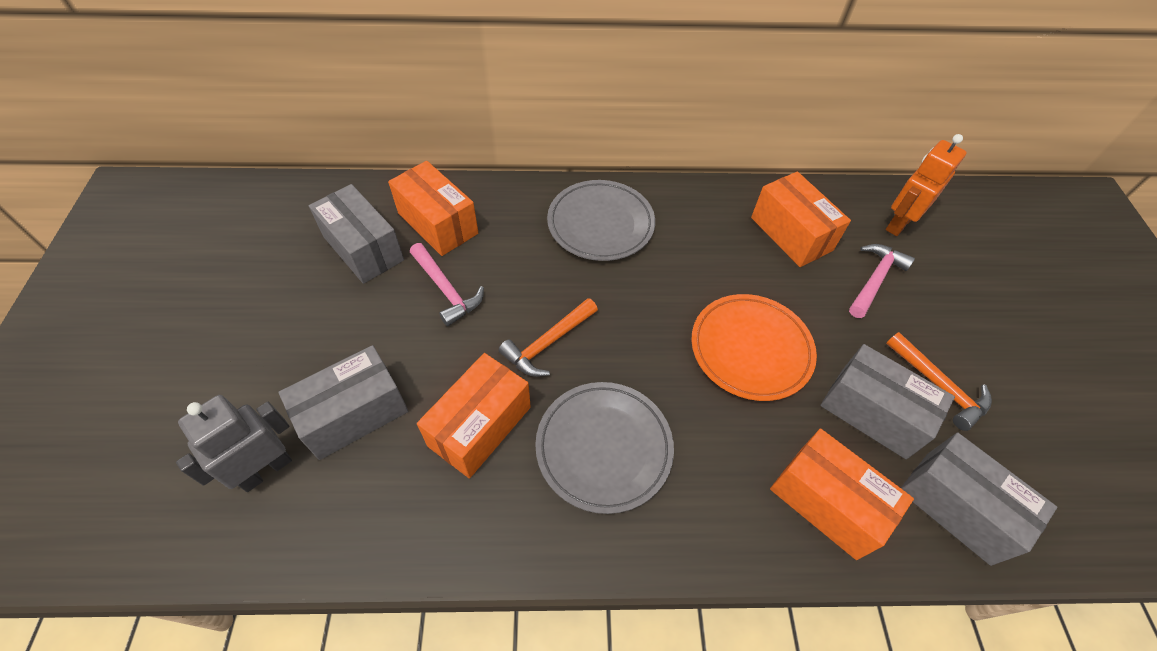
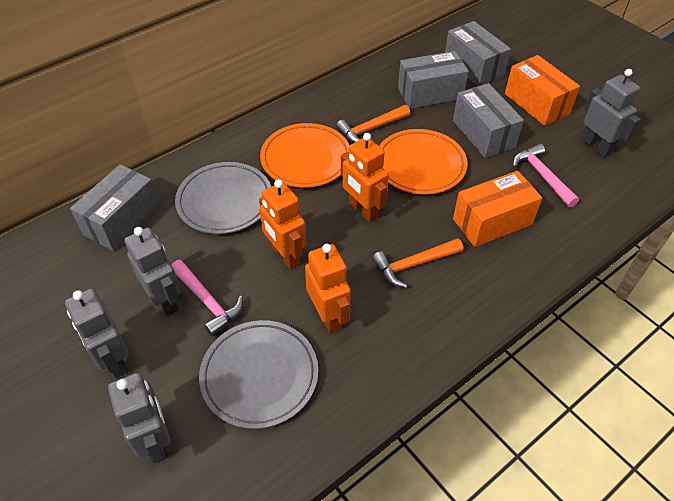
grey robot: 1 -> 4
orange box: 4 -> 2
orange plate: 1 -> 2
orange robot: 1 -> 3

